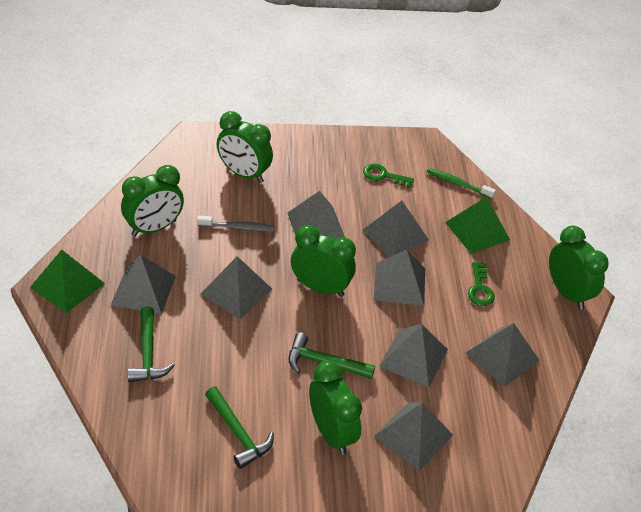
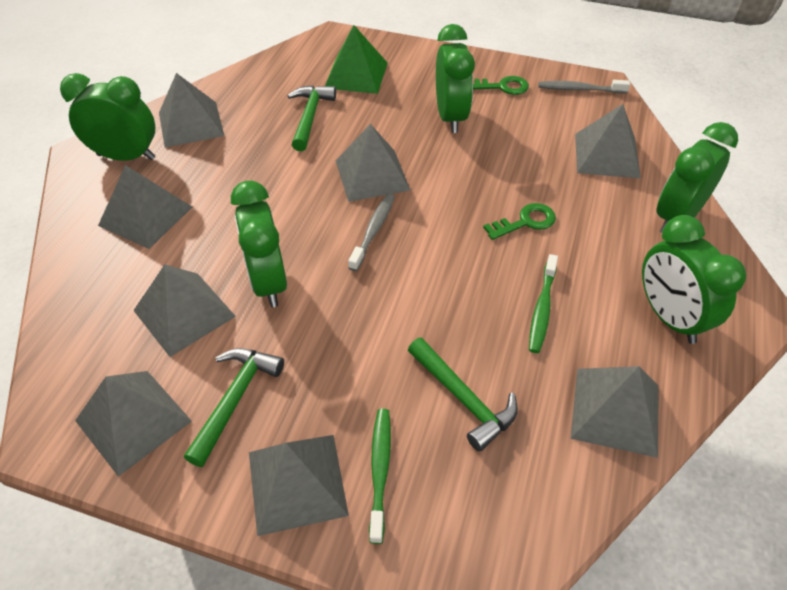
green pyramid: 2 -> 1
green toothbrush: 1 -> 2
grey toothbrush: 1 -> 2

